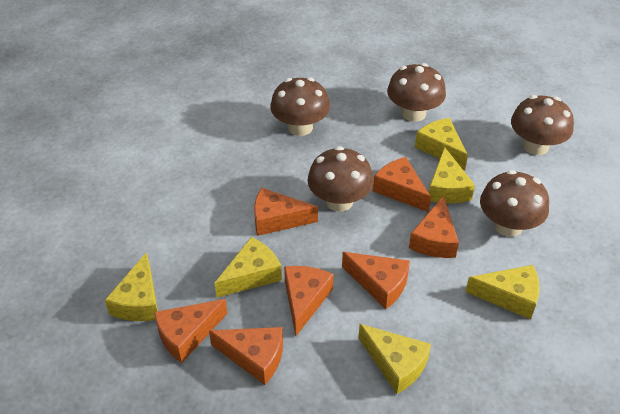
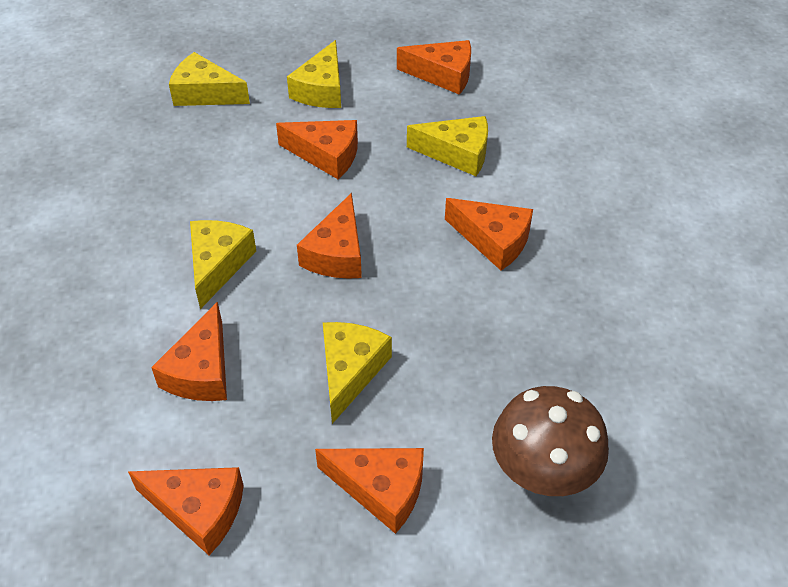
brown mushroom: 5 -> 1
yellow cheese: 6 -> 5

